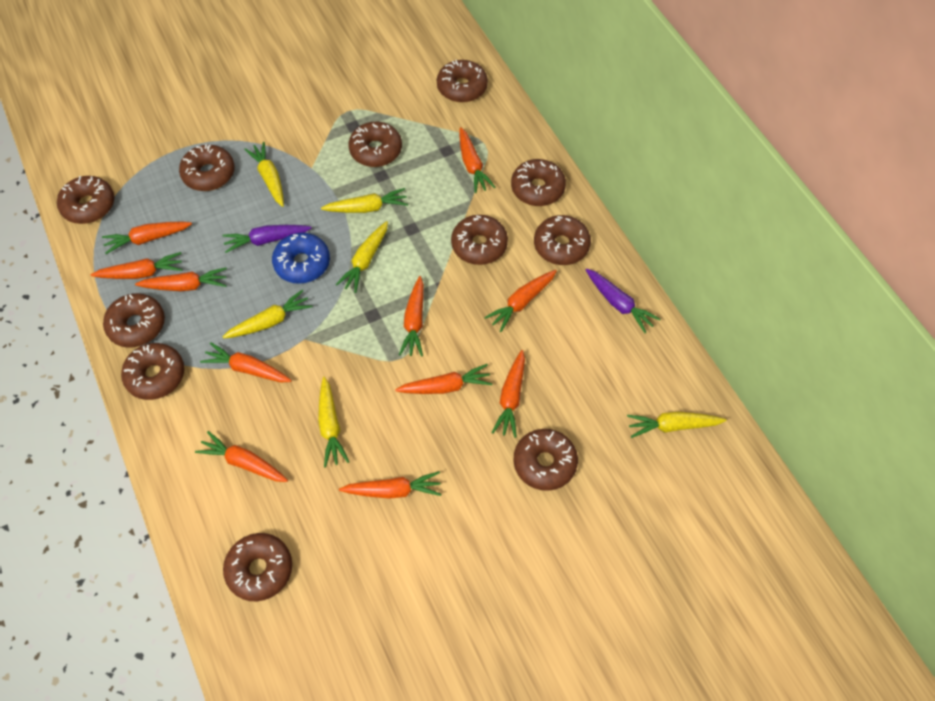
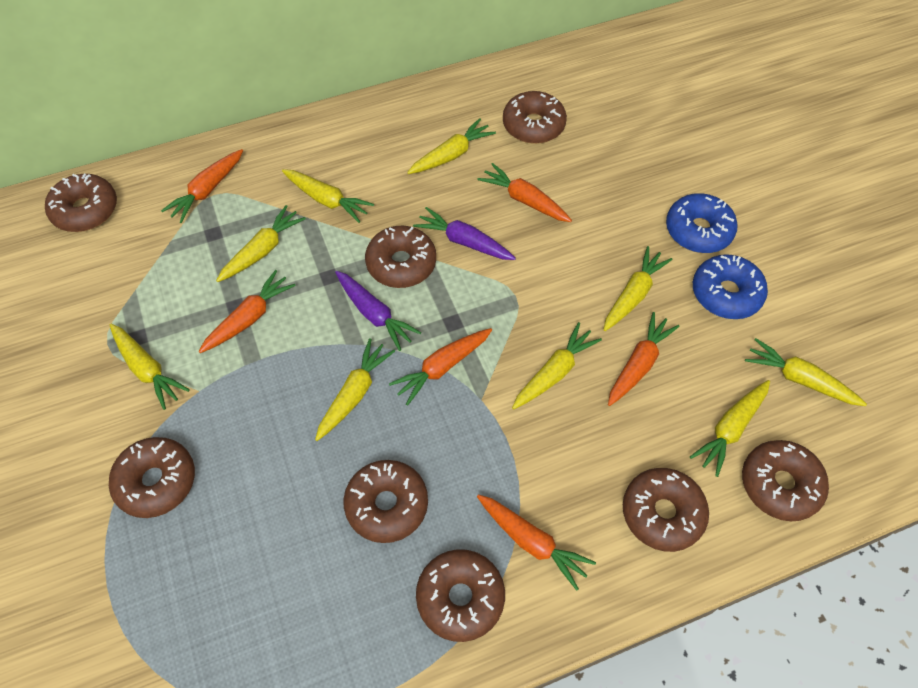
blue donut: 1 -> 2
brown donut: 11 -> 8
orange carrot: 11 -> 6
yellow carrot: 6 -> 9

